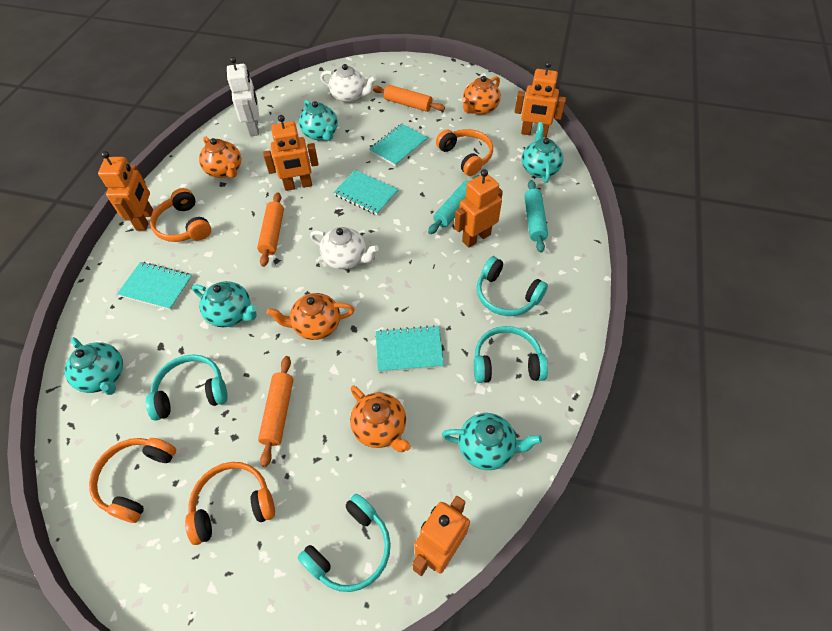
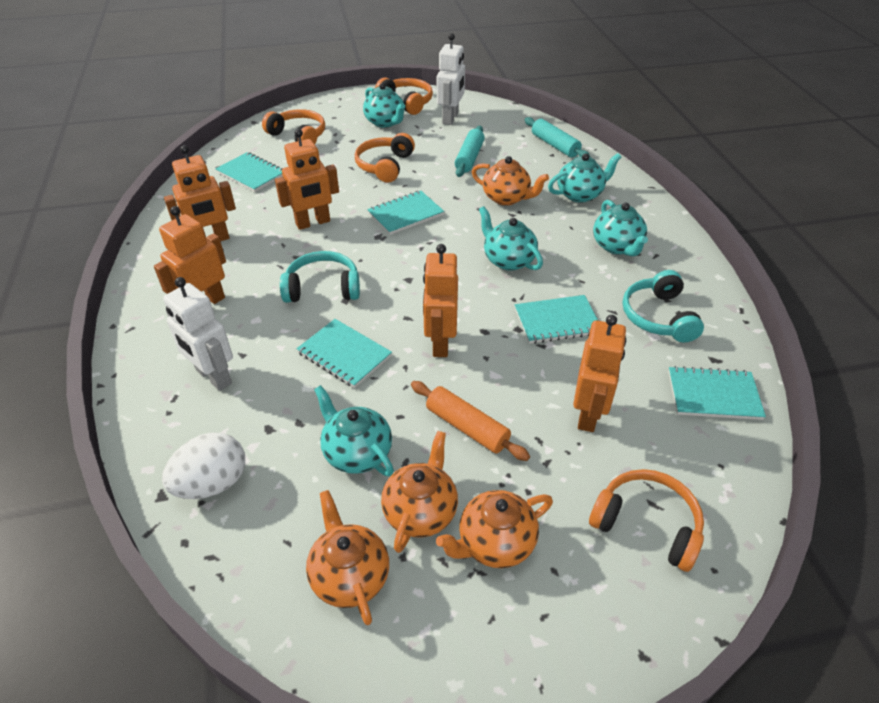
orange rolling pin: 3 -> 1
turquoise headphones: 4 -> 2
turquoise notebook: 4 -> 5
white egg: 0 -> 1
white robot: 1 -> 2
white teapot: 2 -> 0

